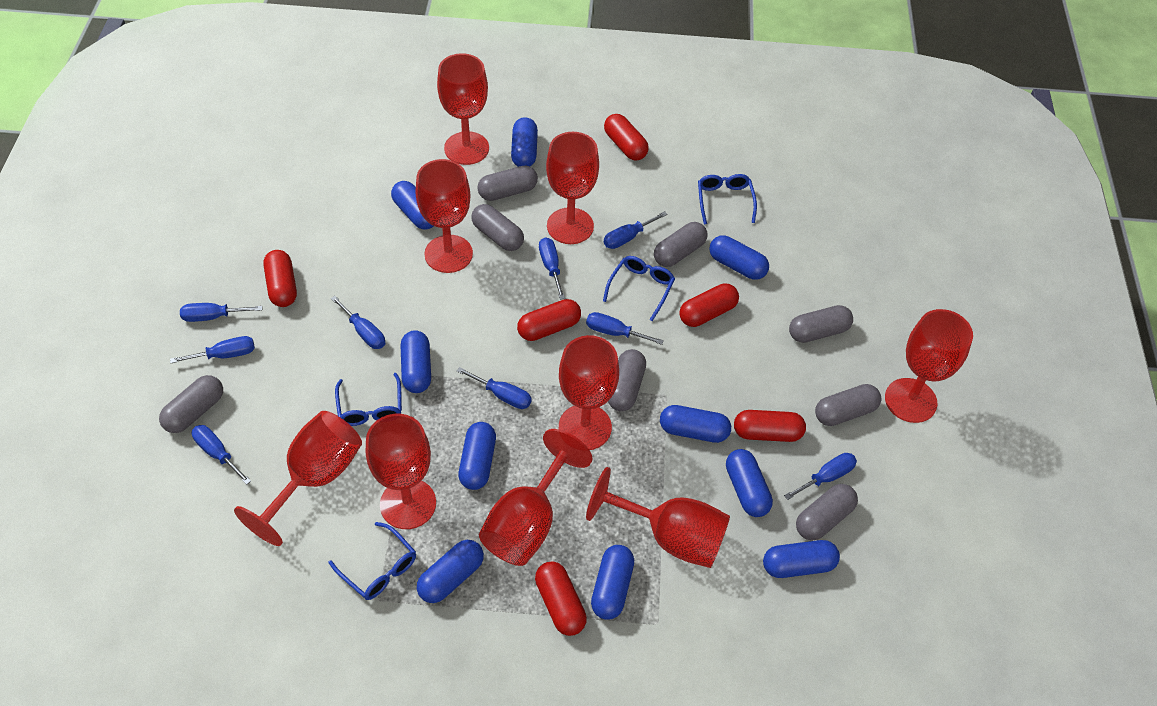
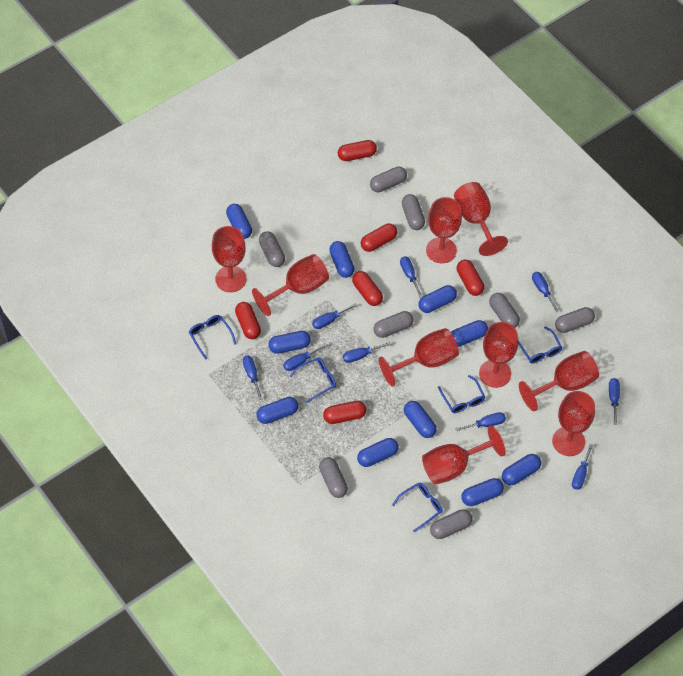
blue glasses: 4 -> 5

